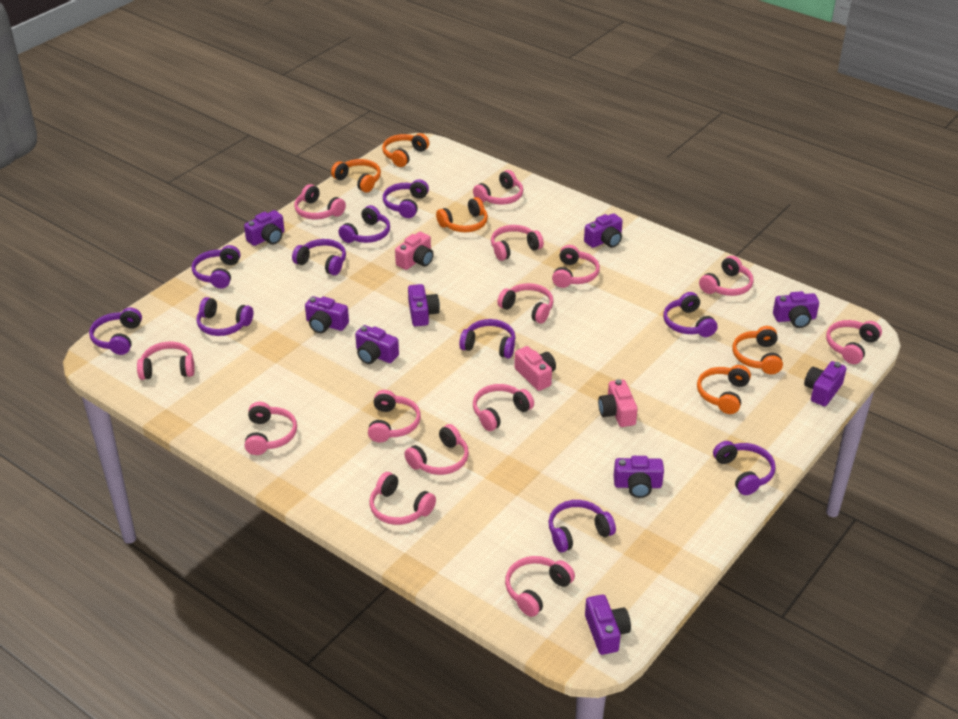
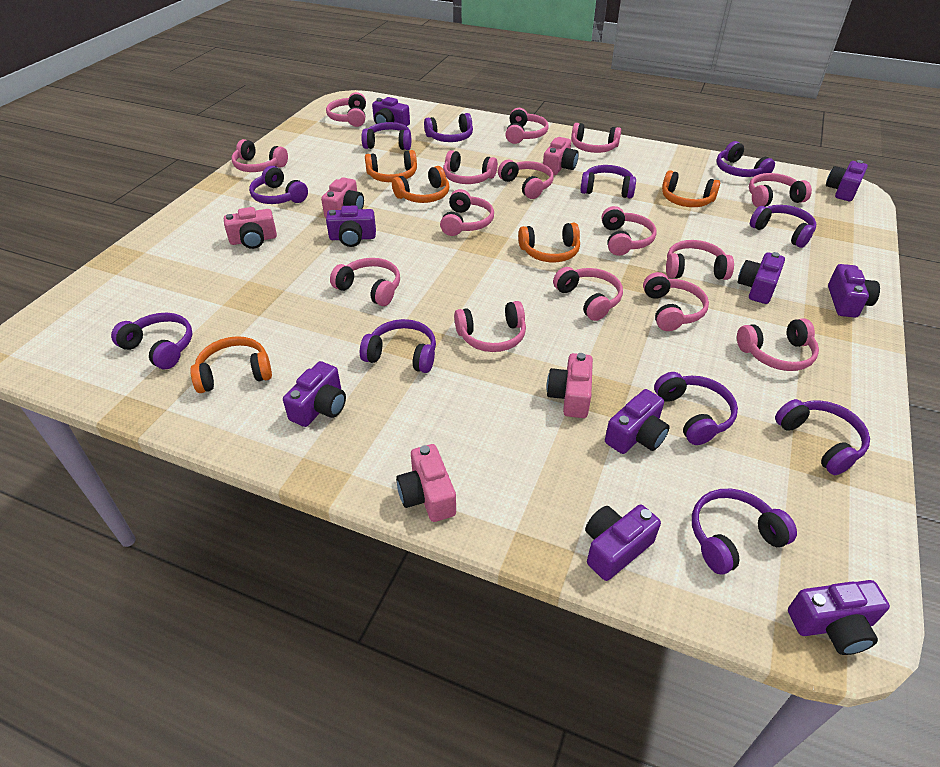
pink camera: 3 -> 5
pink headphones: 14 -> 15
purple headphones: 10 -> 11

